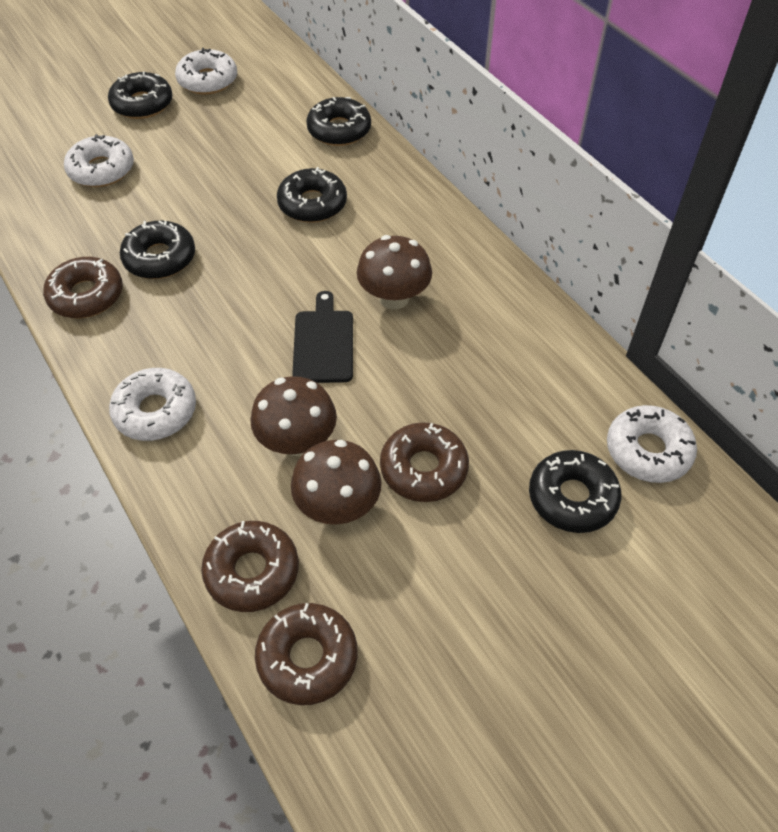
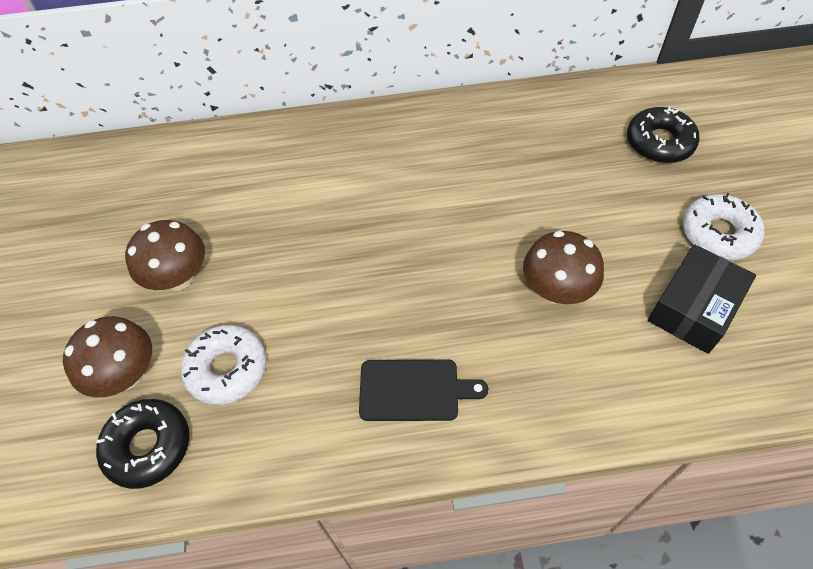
black box: 0 -> 1
black donut: 5 -> 2
brown donut: 4 -> 0
white donut: 4 -> 2

